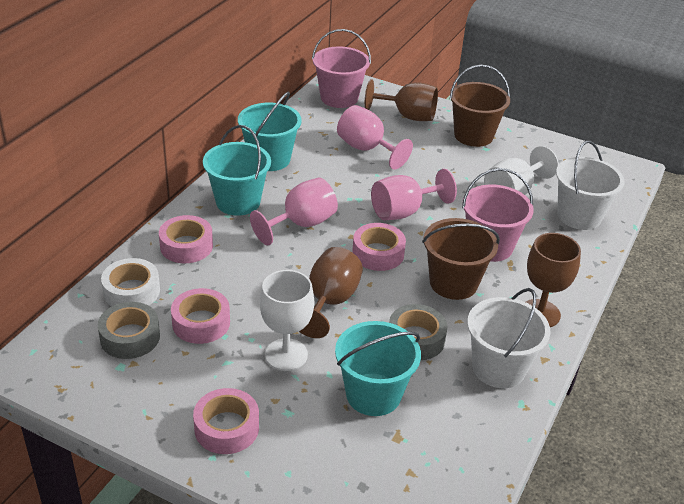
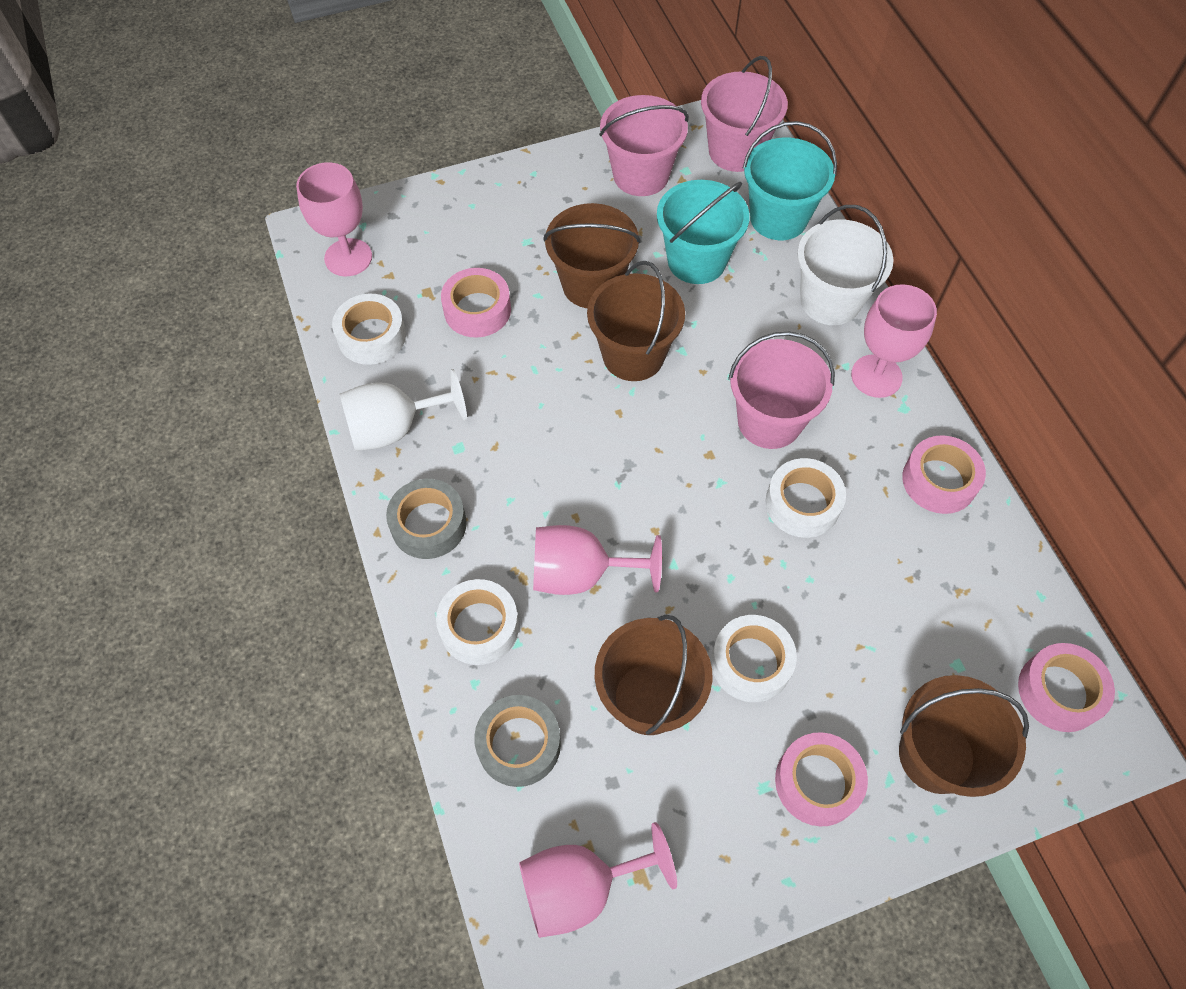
brown bucket: 2 -> 4
brown goblet: 3 -> 0
pink bucket: 2 -> 3
pink goblet: 3 -> 4
turquoise bucket: 3 -> 2
white bucket: 2 -> 1
white goblet: 2 -> 1
white tape: 1 -> 4

